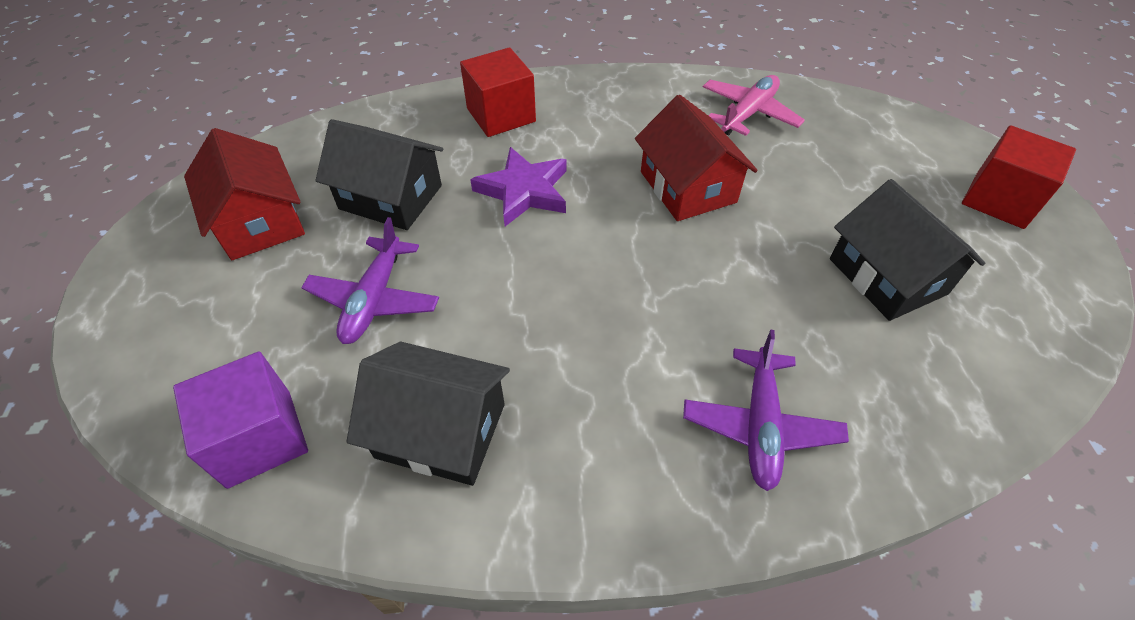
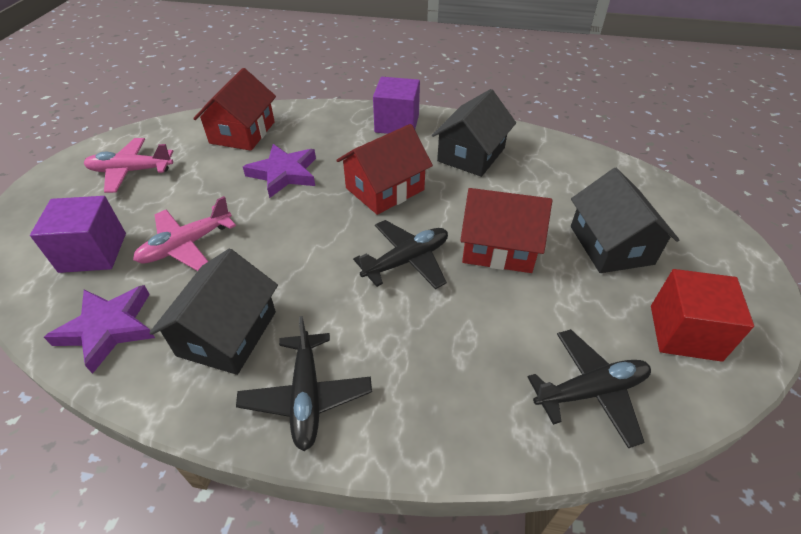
black plane: 0 -> 3
pink plane: 1 -> 2
purple cube: 1 -> 2
purple plane: 2 -> 0
purple star: 1 -> 2
red cube: 2 -> 1
red house: 2 -> 3

